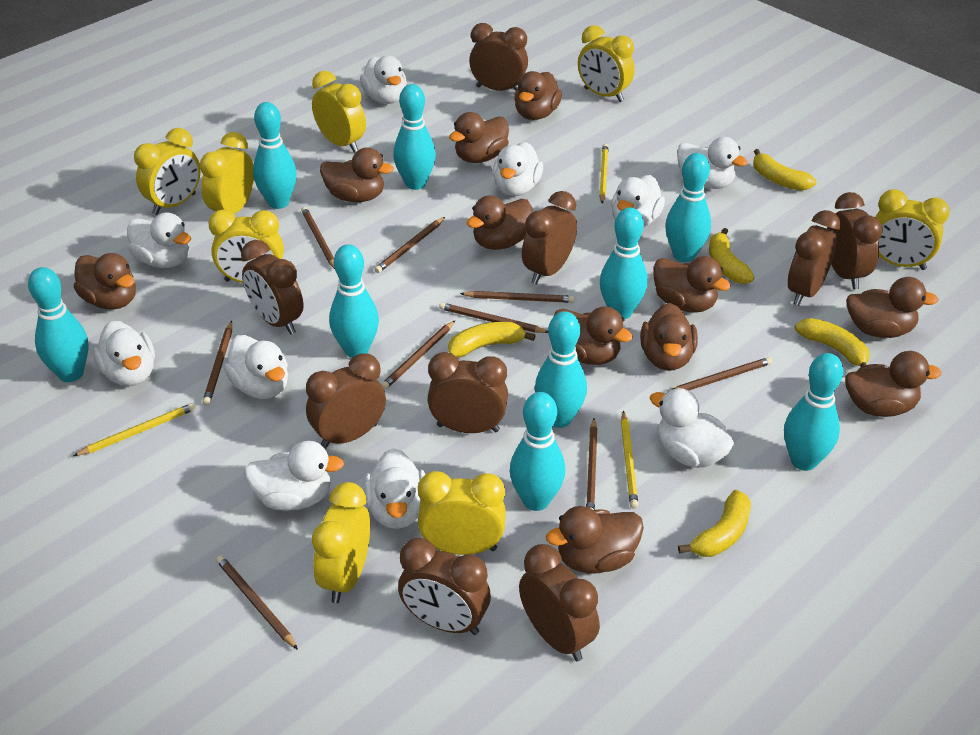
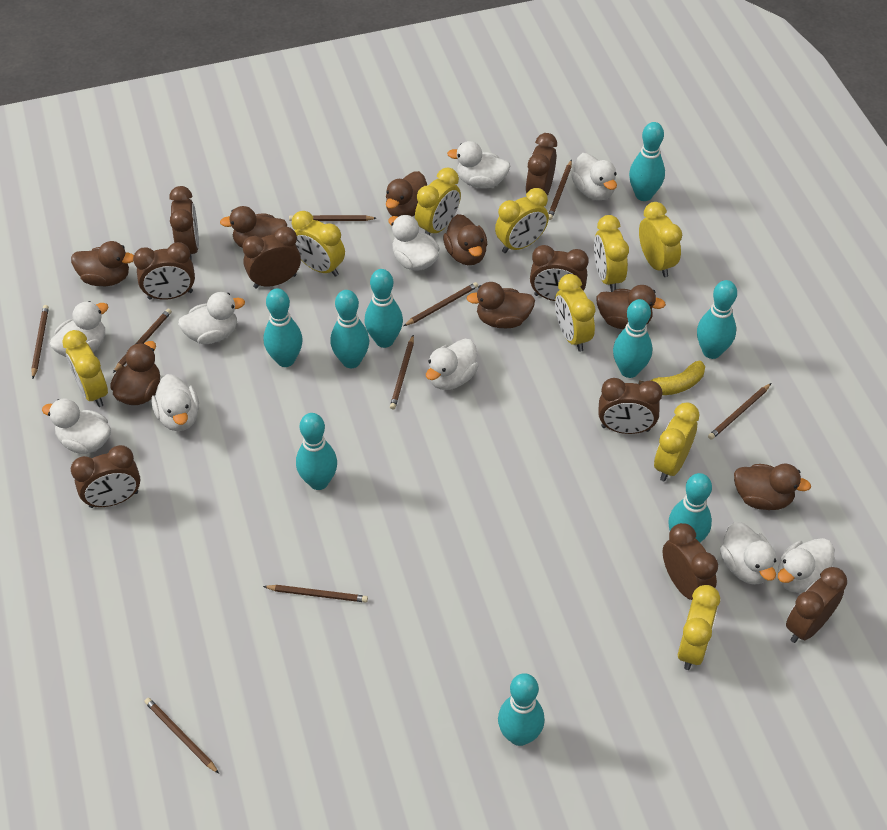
brown duck: 11 -> 8
yellow banana: 5 -> 1
yellow clock: 8 -> 9
yellow pencil: 3 -> 0

